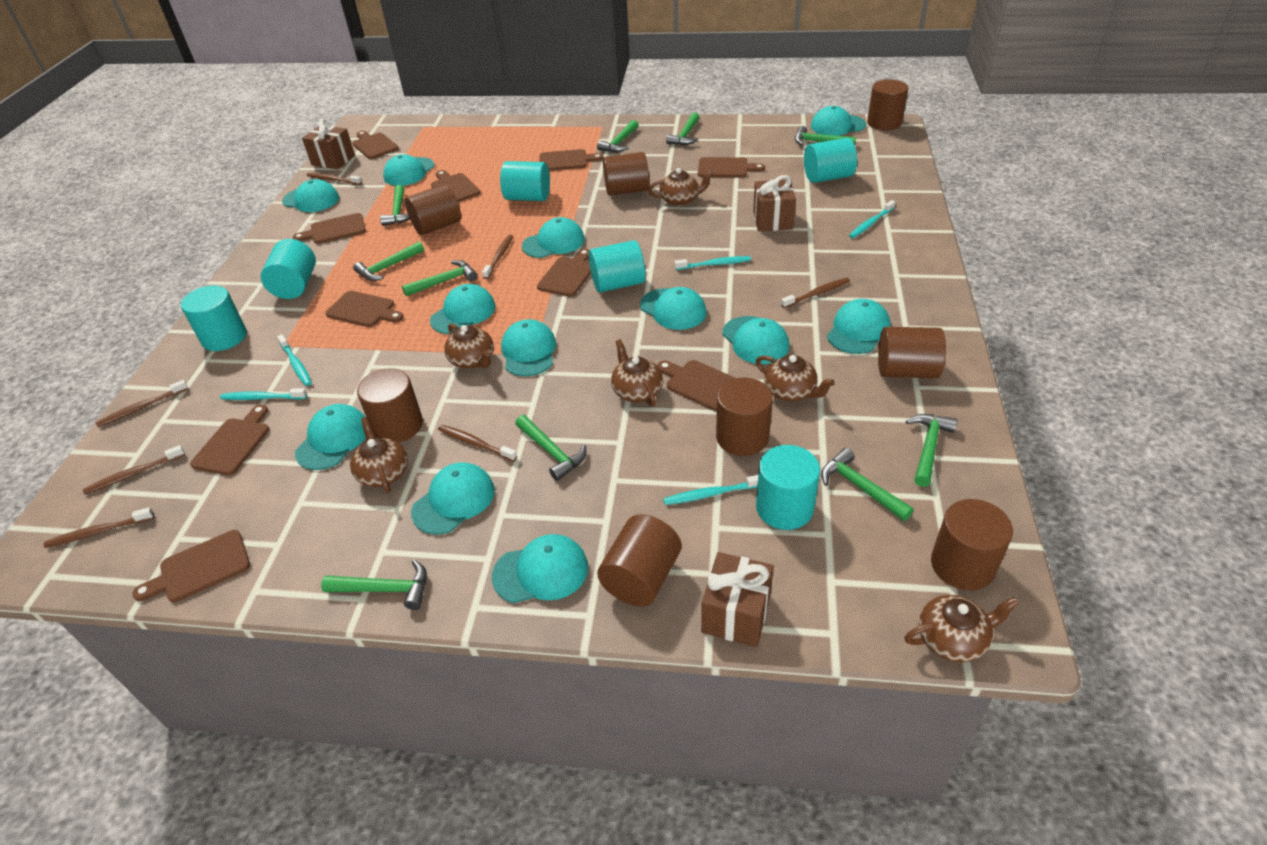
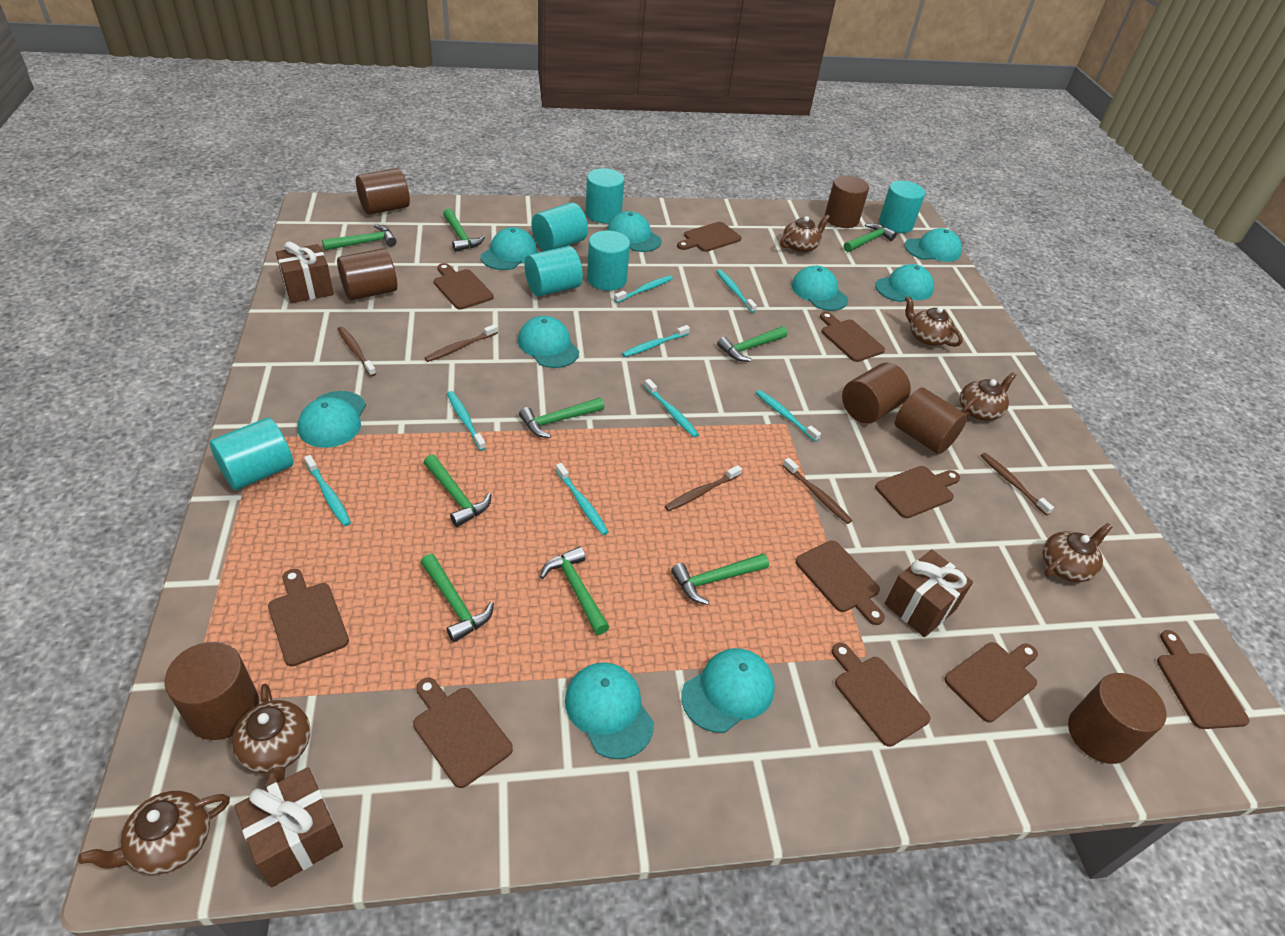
brown cylinder: 8 -> 7
brown toothbrush: 7 -> 5
green hammer: 10 -> 9
turquoise cap: 12 -> 9
turquoise toothbrush: 5 -> 8

